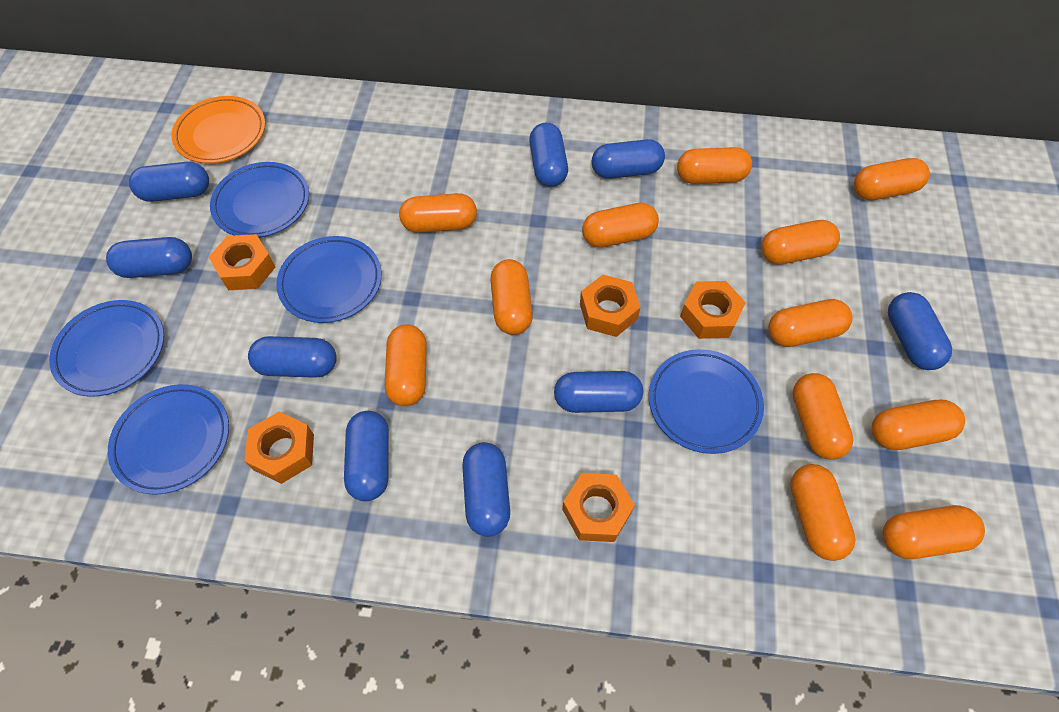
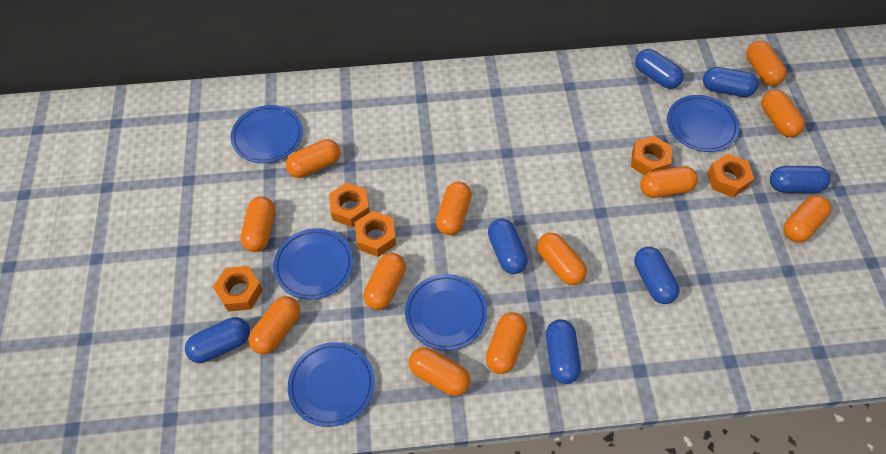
blue capsule: 9 -> 7
orange plate: 1 -> 0

